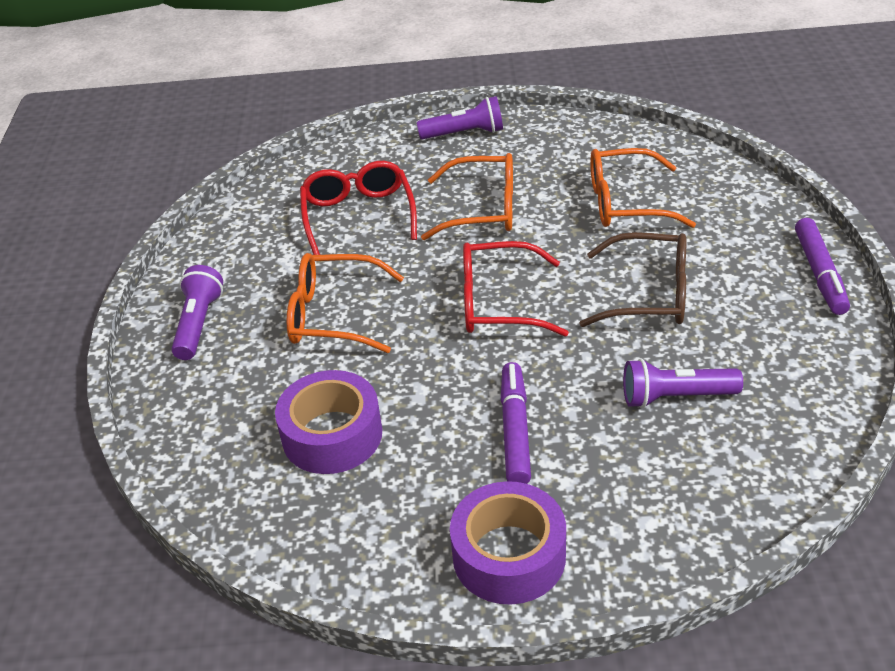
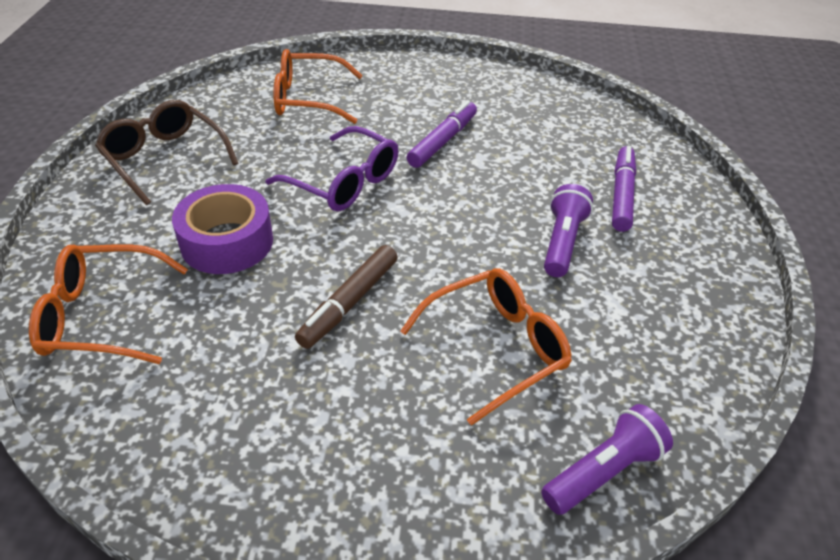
brown marker: 0 -> 1
purple flashlight: 3 -> 2
purple glasses: 0 -> 1
purple tape: 2 -> 1
red glasses: 2 -> 0

